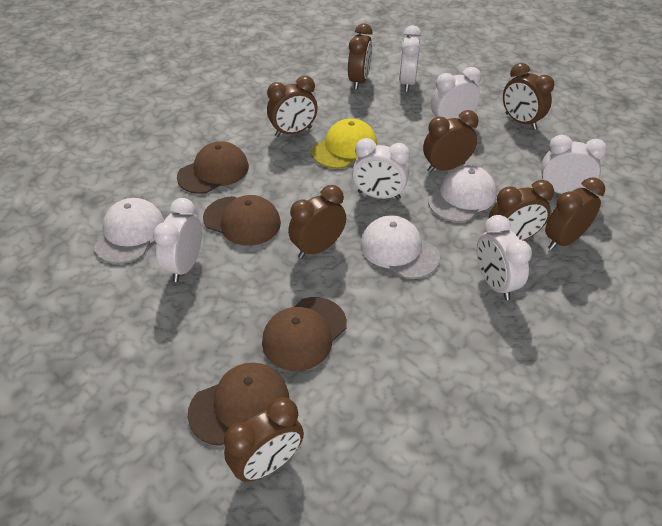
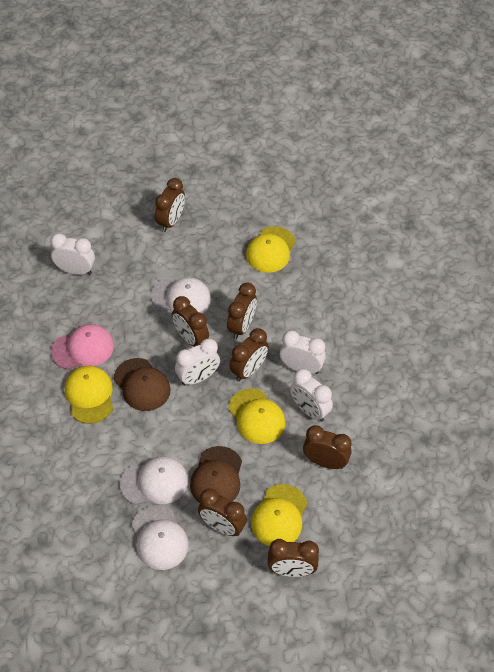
brown cap: 4 -> 2
brown clock: 8 -> 7
pink cap: 0 -> 1
white clock: 6 -> 4
yellow cap: 1 -> 4

